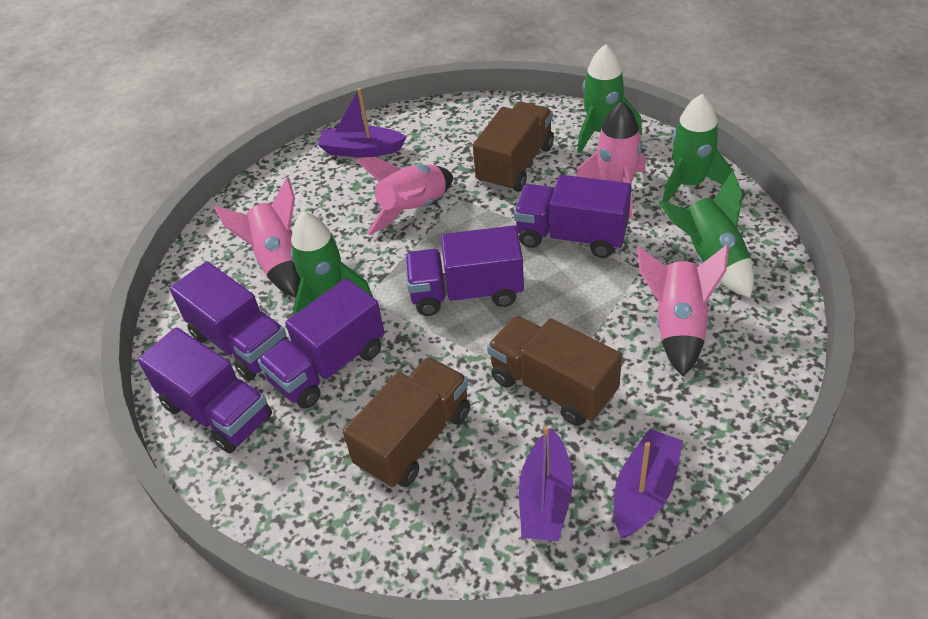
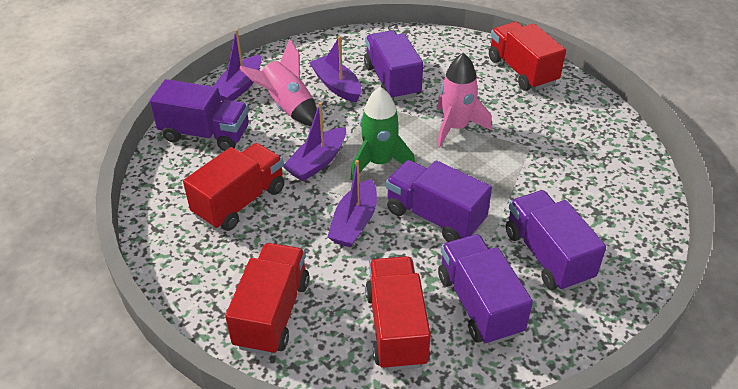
brown truck: 3 -> 0
green rocket: 4 -> 1
pink rocket: 4 -> 2
purple boat: 3 -> 4
red truck: 0 -> 4

